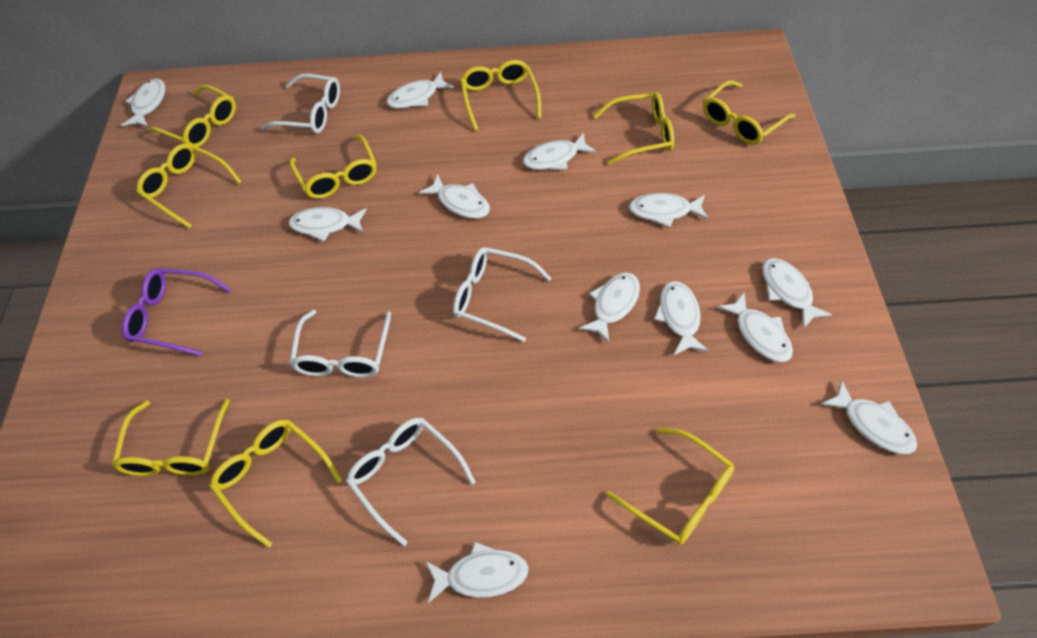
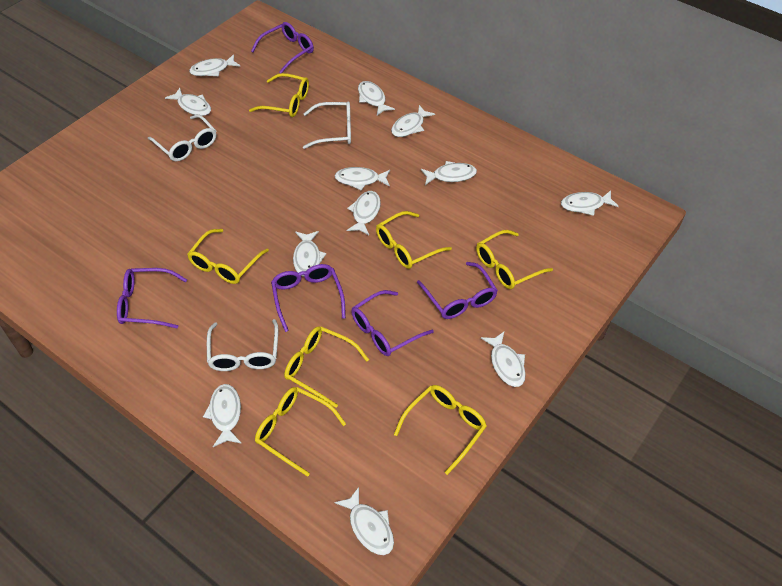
purple glasses: 1 -> 5
white glasses: 4 -> 3
yellow glasses: 9 -> 7

